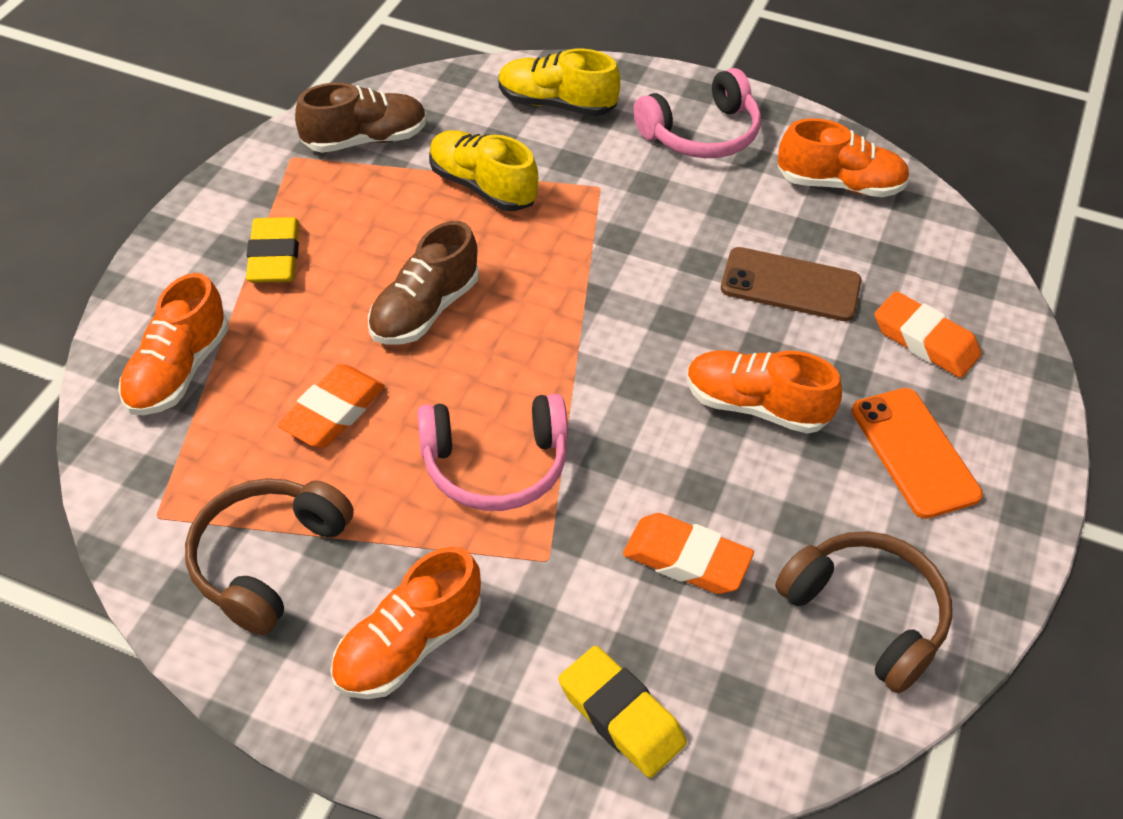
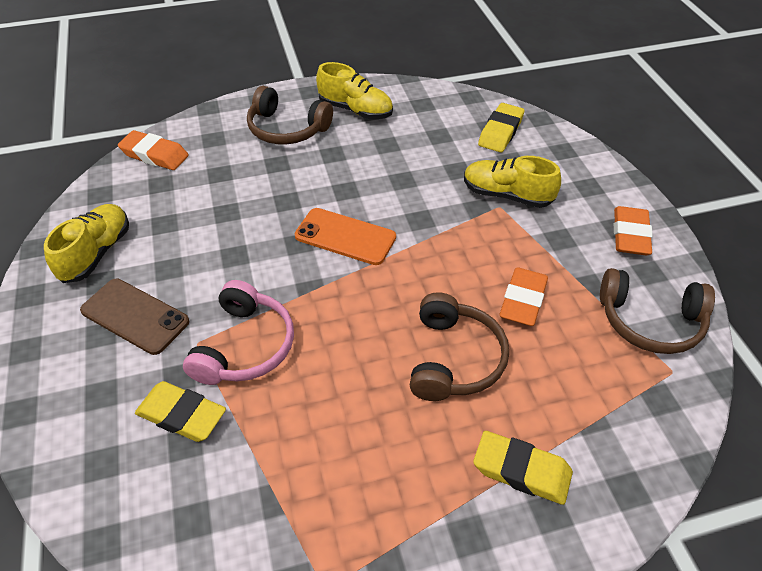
brown headphones: 2 -> 3
brown shoe: 2 -> 0
orange shoe: 4 -> 0
pink headphones: 2 -> 1
yellow eraser: 2 -> 3
yellow shoe: 2 -> 3

